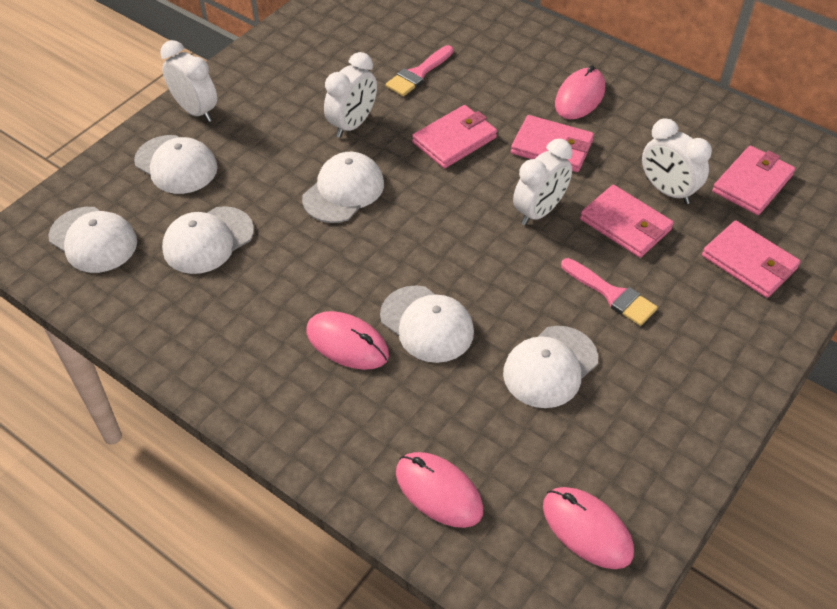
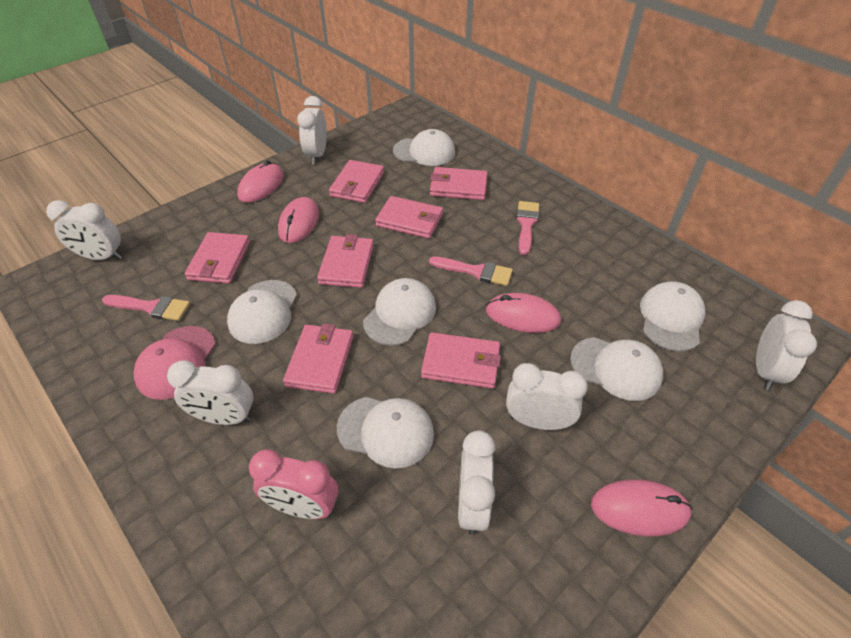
pink brush: 2 -> 3
pink cap: 0 -> 1
pink clock: 0 -> 1
pink wallet: 5 -> 7
white clock: 4 -> 6

